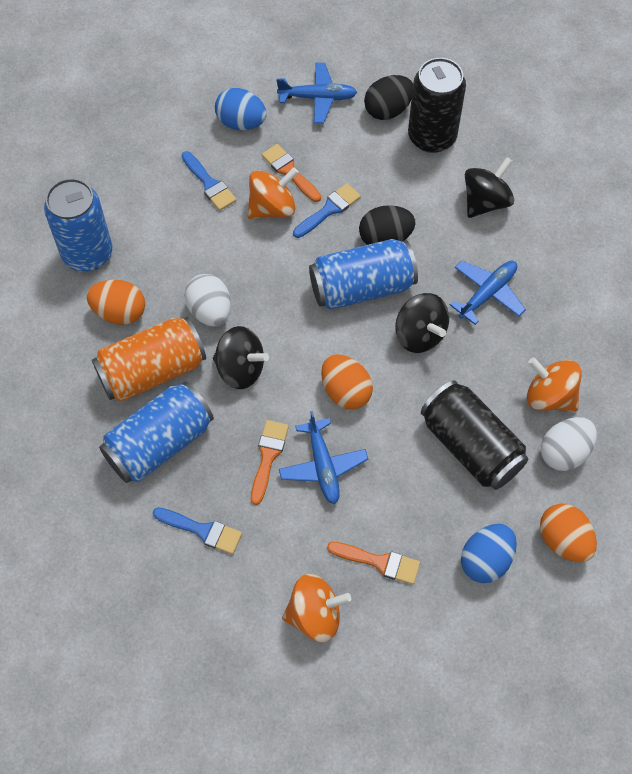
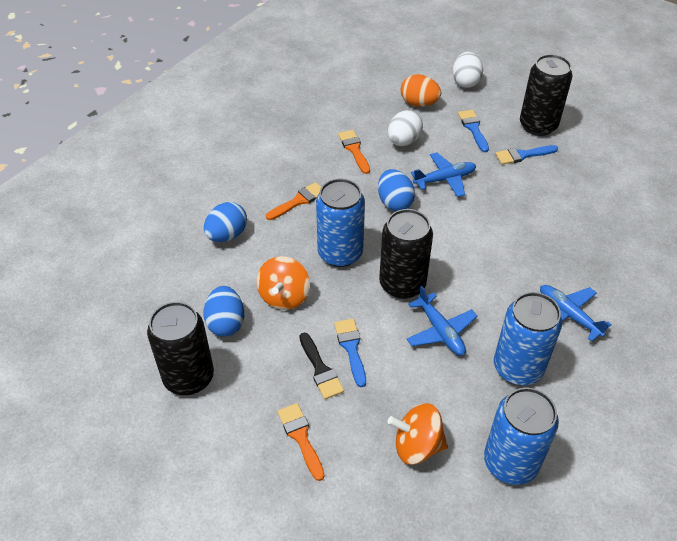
black brush: 0 -> 1
black can: 2 -> 3
black egg: 2 -> 0
black spinning top: 3 -> 0
blue egg: 2 -> 3
orange can: 1 -> 0
orange egg: 3 -> 1
orange spinning top: 3 -> 2

